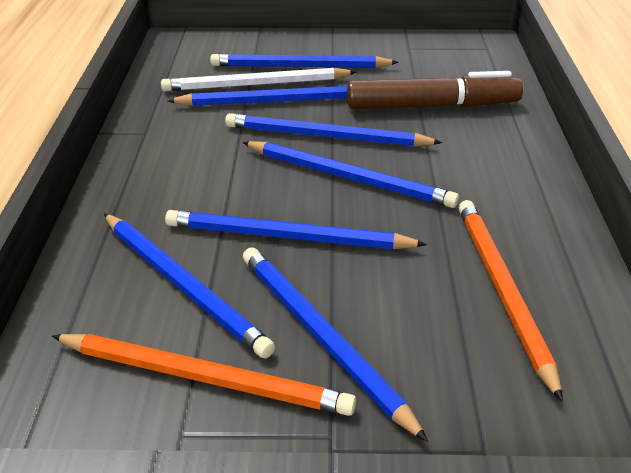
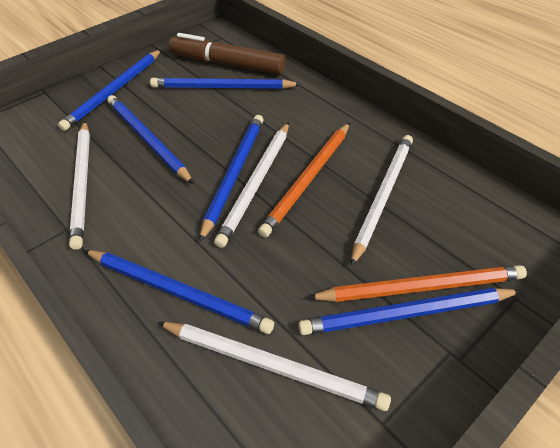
blue pencil: 7 -> 6
white pencil: 1 -> 4

